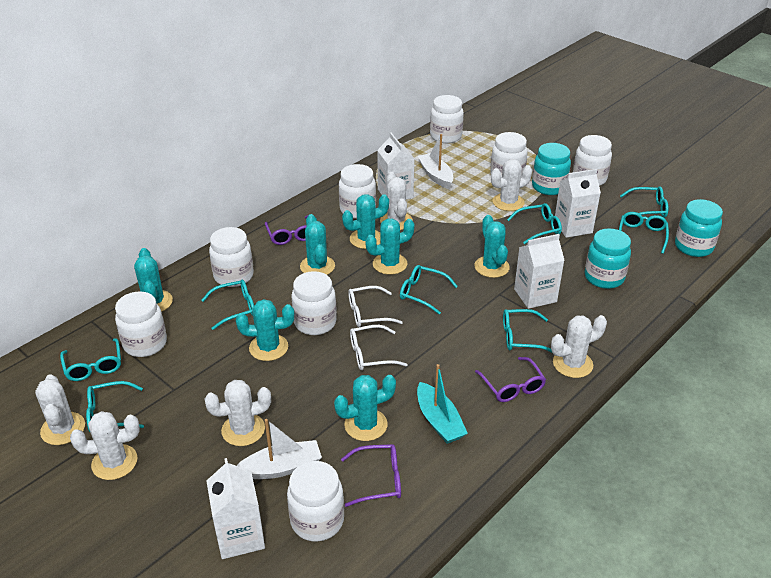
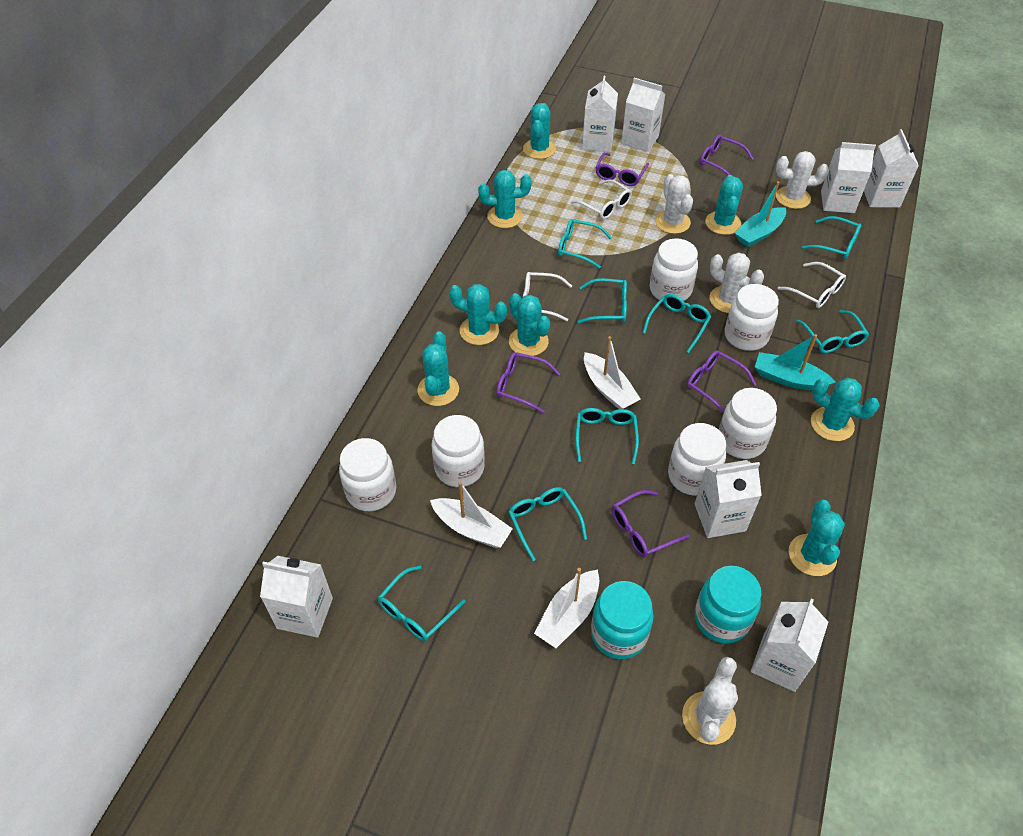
purple glasses: 3 -> 5
turquoise boat: 1 -> 2
turquoise cactus: 7 -> 8
turquoise jar: 3 -> 2
white boat: 2 -> 3
white cactus: 6 -> 4
white carton: 4 -> 7
white glasses: 2 -> 3
white jar: 8 -> 6

